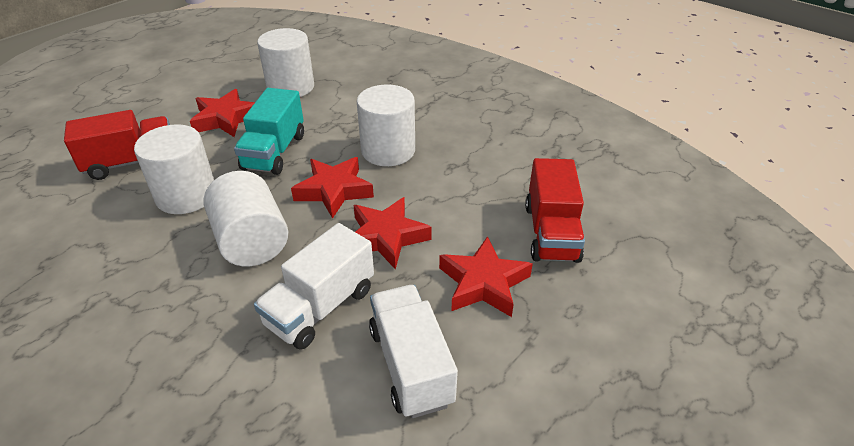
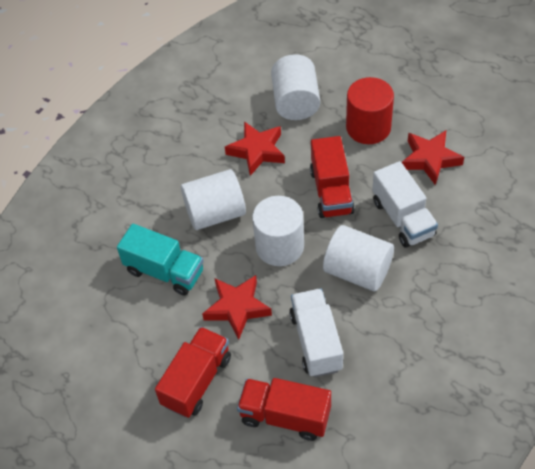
red cylinder: 0 -> 1
red star: 4 -> 3
red truck: 2 -> 3

